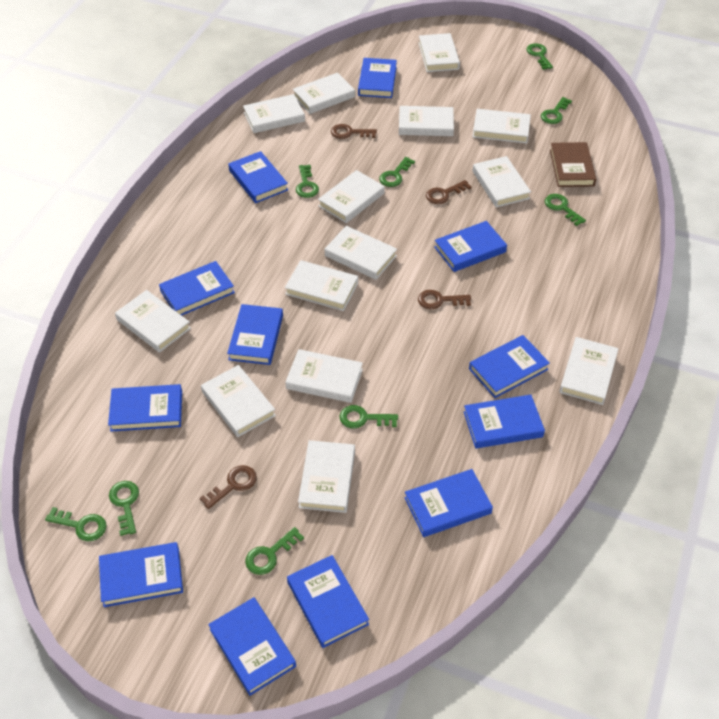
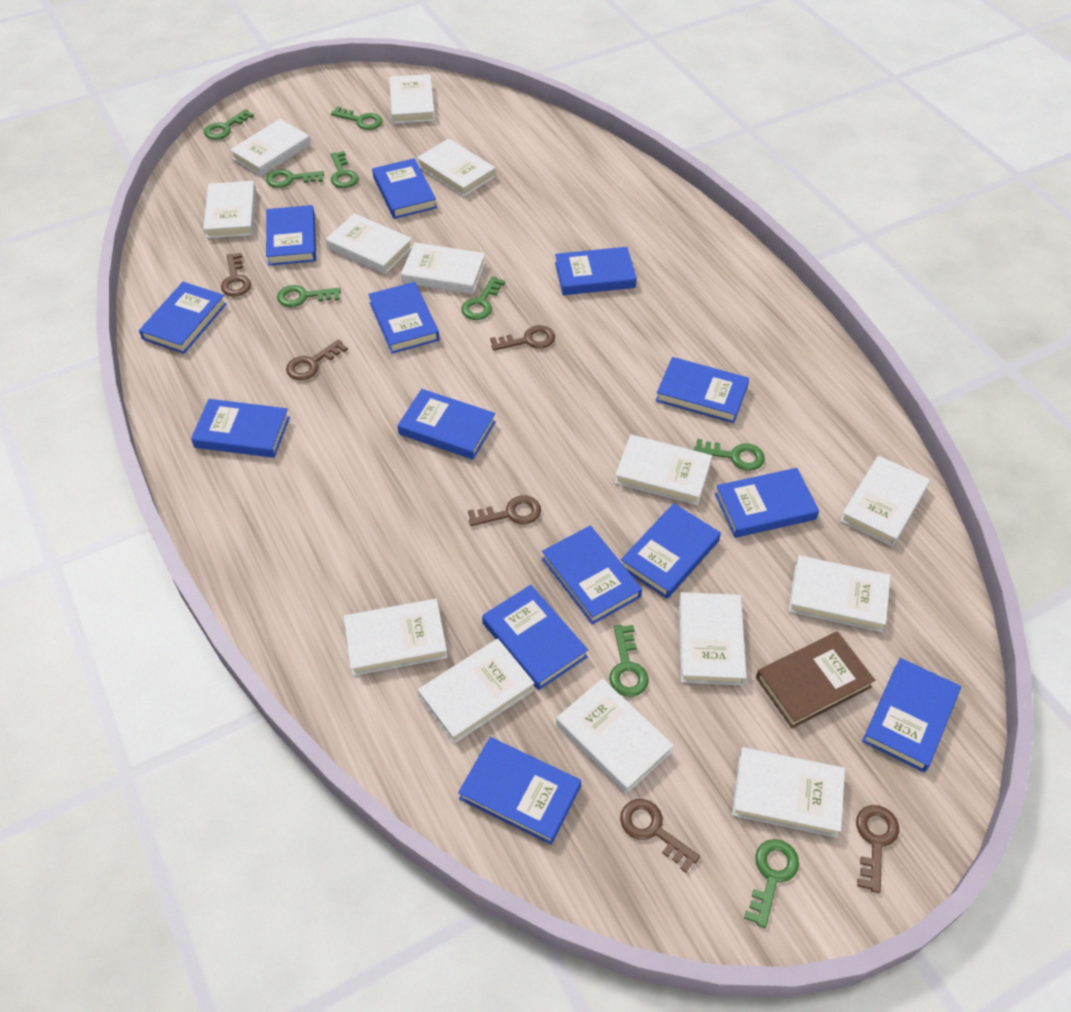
blue book: 12 -> 14
brown key: 4 -> 6

